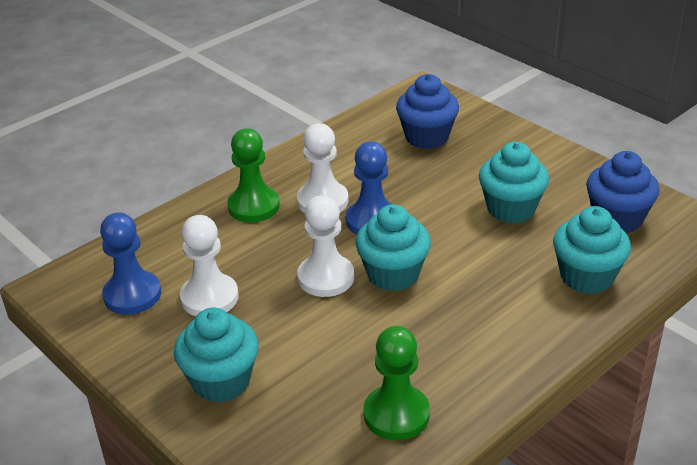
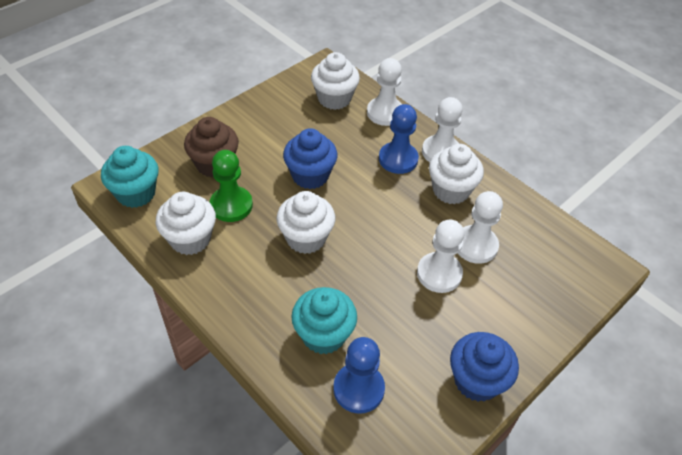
brown cupcake: 0 -> 1
green pawn: 2 -> 1
turquoise cupcake: 4 -> 2
white cupcake: 0 -> 4
white pawn: 3 -> 4

